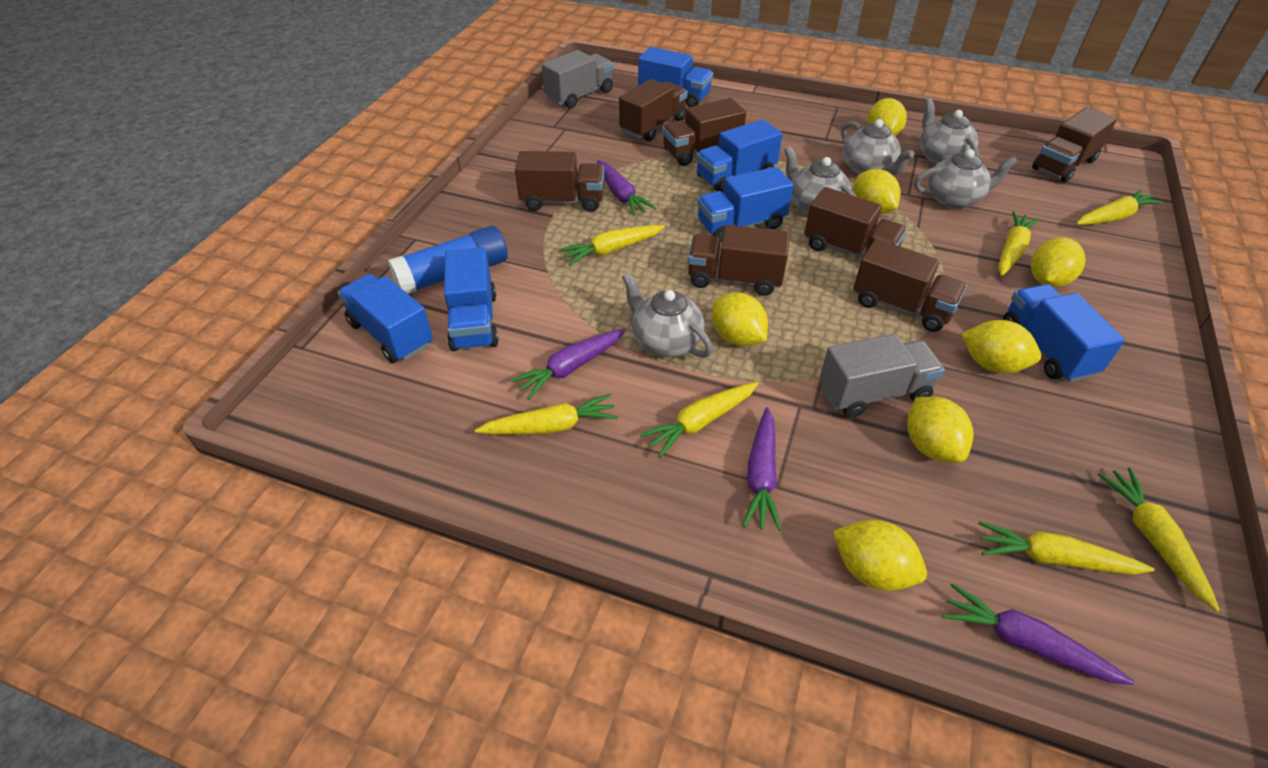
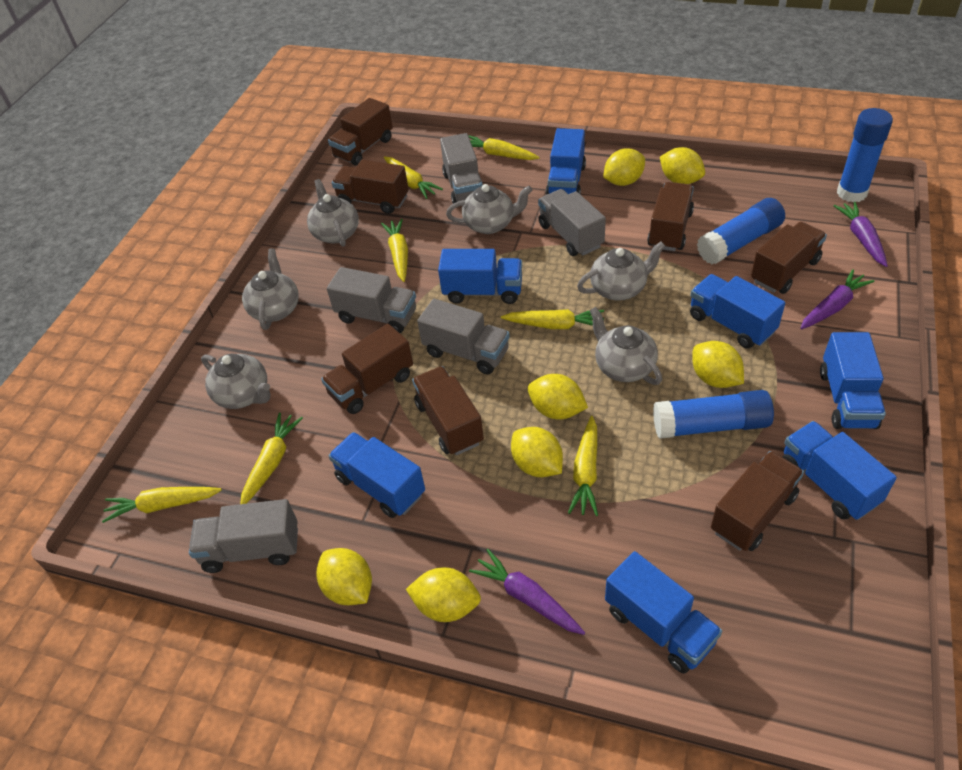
blue glue stick: 1 -> 3
blue truck: 6 -> 7
grey teapot: 5 -> 6
grey truck: 2 -> 5
purple carrot: 4 -> 3

